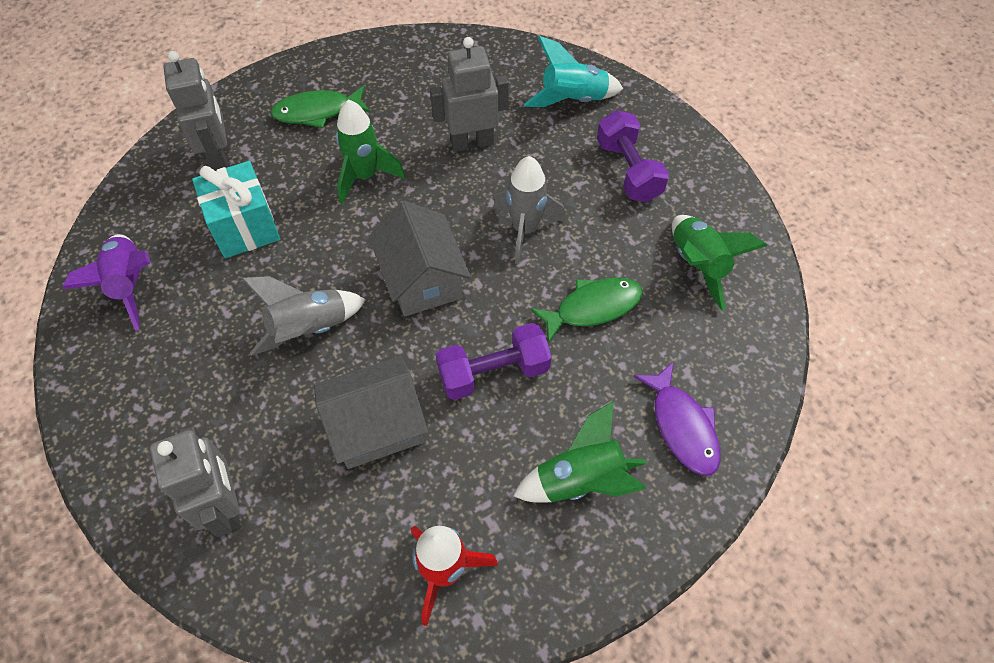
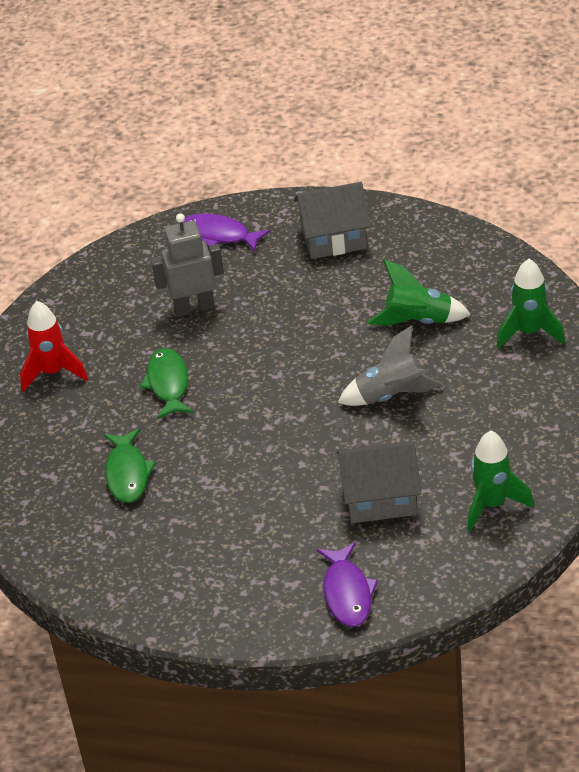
grey robot: 3 -> 1
grey rocket: 2 -> 1
purple dumbbell: 2 -> 0
purple fish: 1 -> 2
purple rocket: 1 -> 0
turquoise gift: 1 -> 0
turquoise rocket: 1 -> 0

